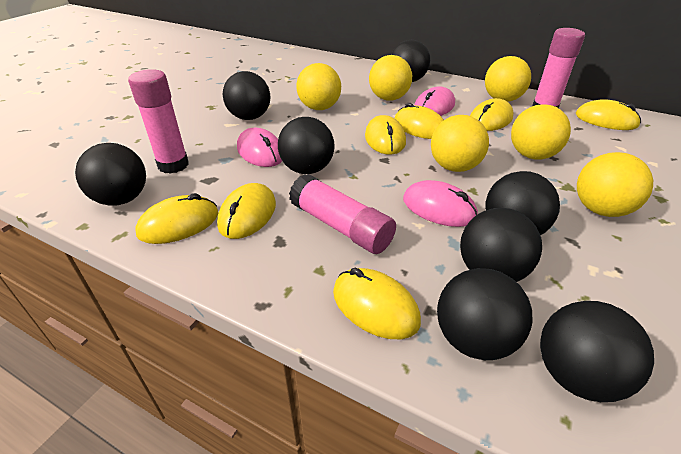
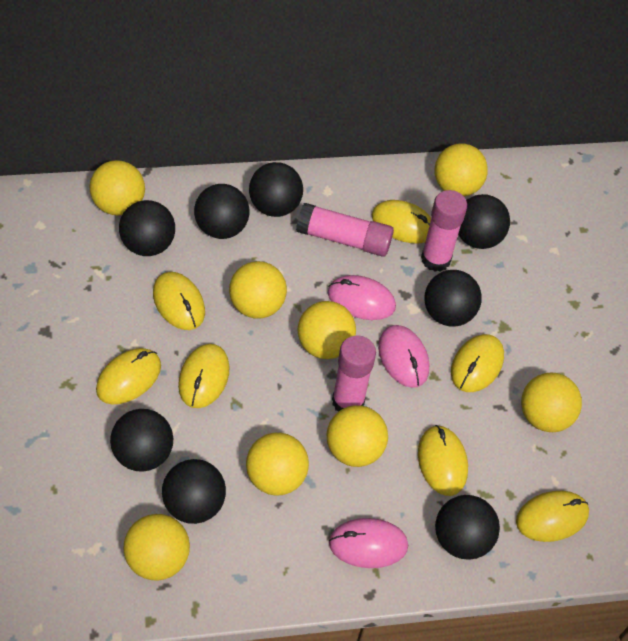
yellow ball: 6 -> 8

